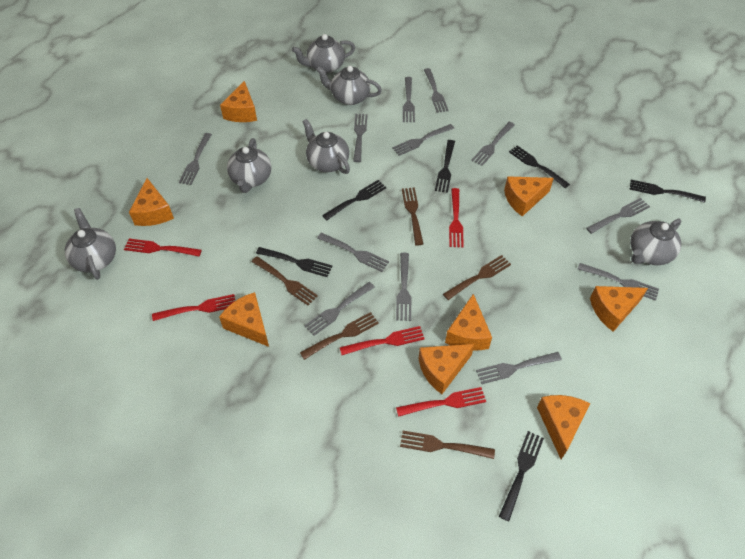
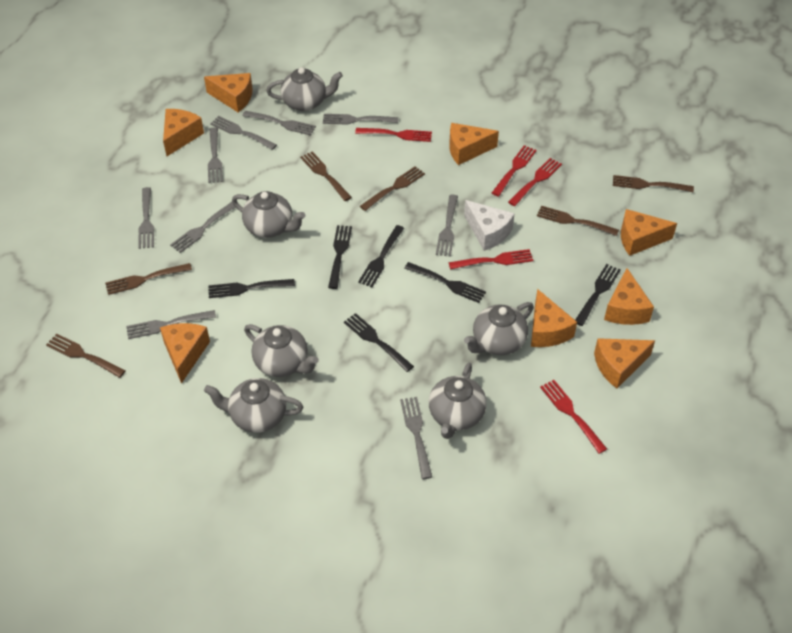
brown fork: 5 -> 6
grey fork: 12 -> 9
white cheese: 0 -> 1

